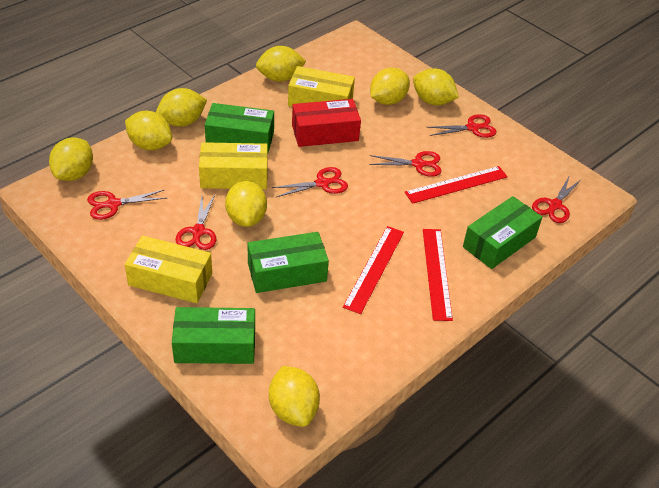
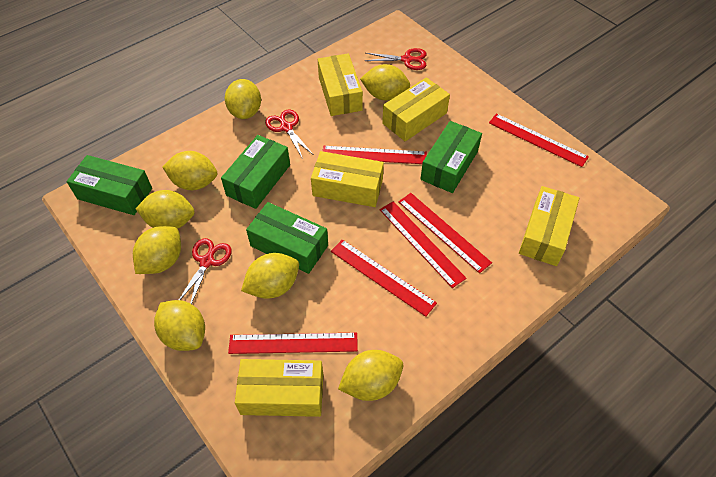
red box: 1 -> 0
red ruler: 3 -> 6
red scissors: 6 -> 3
yellow box: 3 -> 5

